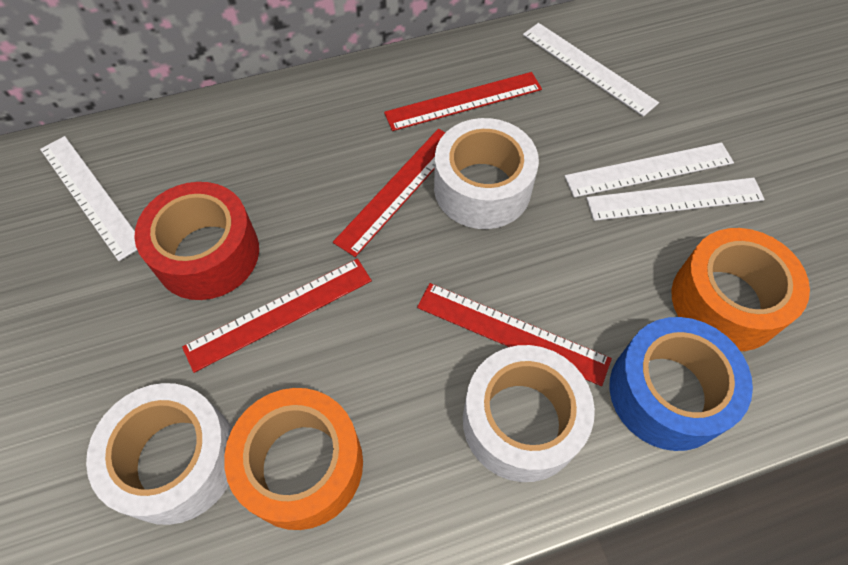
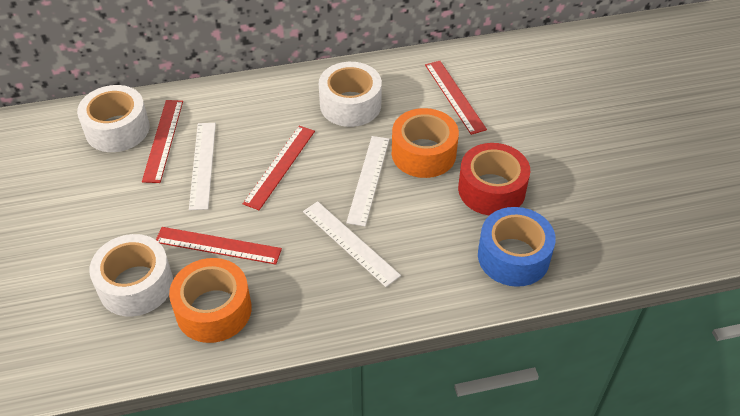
white ruler: 4 -> 3

